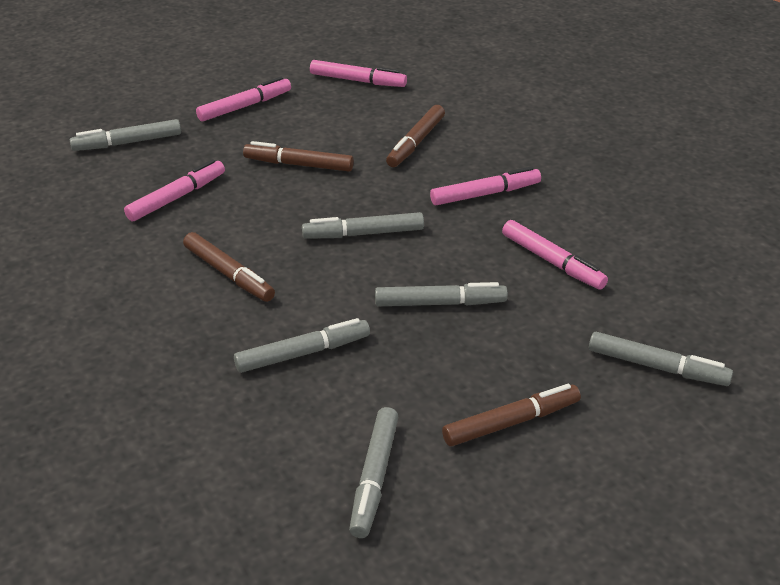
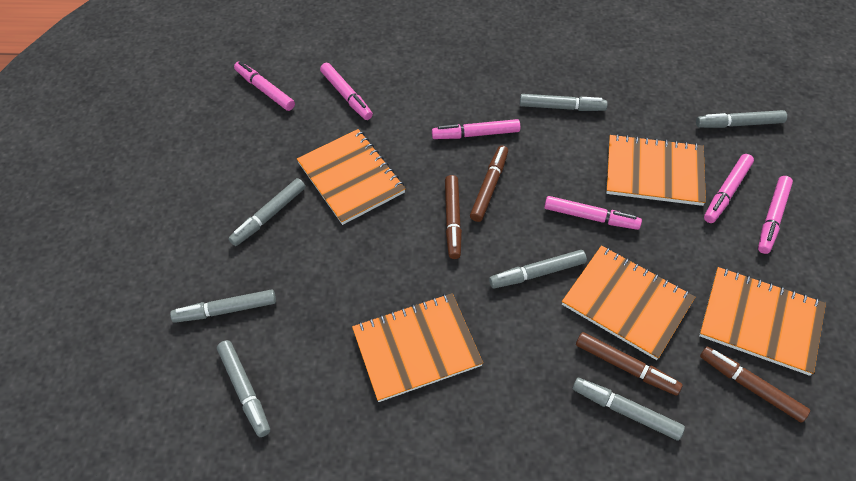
grey marker: 6 -> 7
orange notebook: 0 -> 5
pink marker: 5 -> 6

